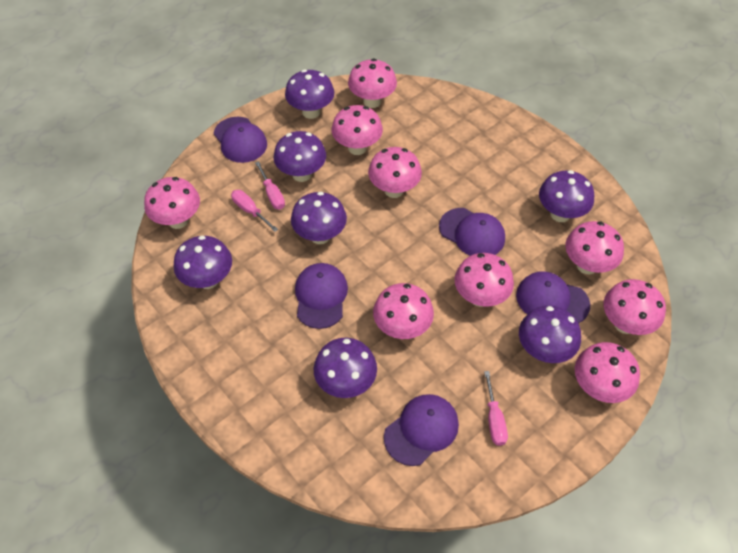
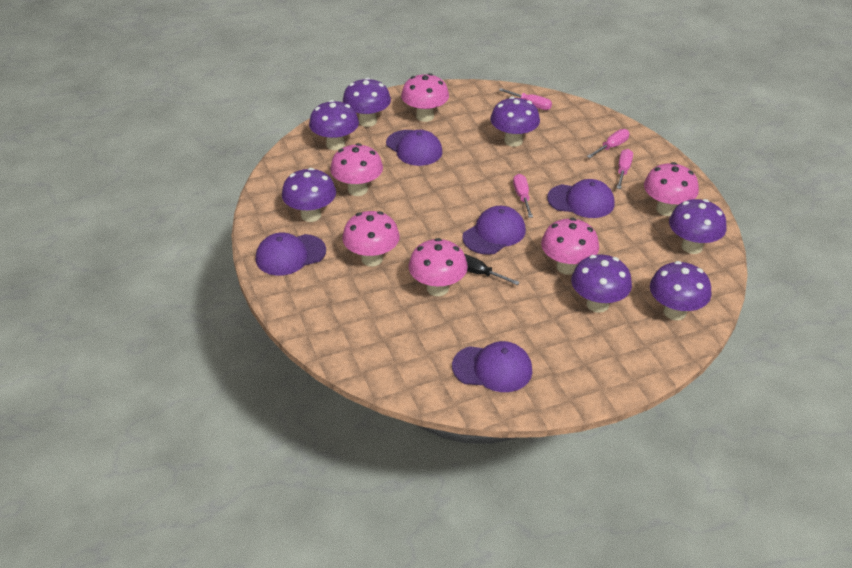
black screwdriver: 0 -> 1
pink mushroom: 9 -> 6
pink screwdriver: 3 -> 4

